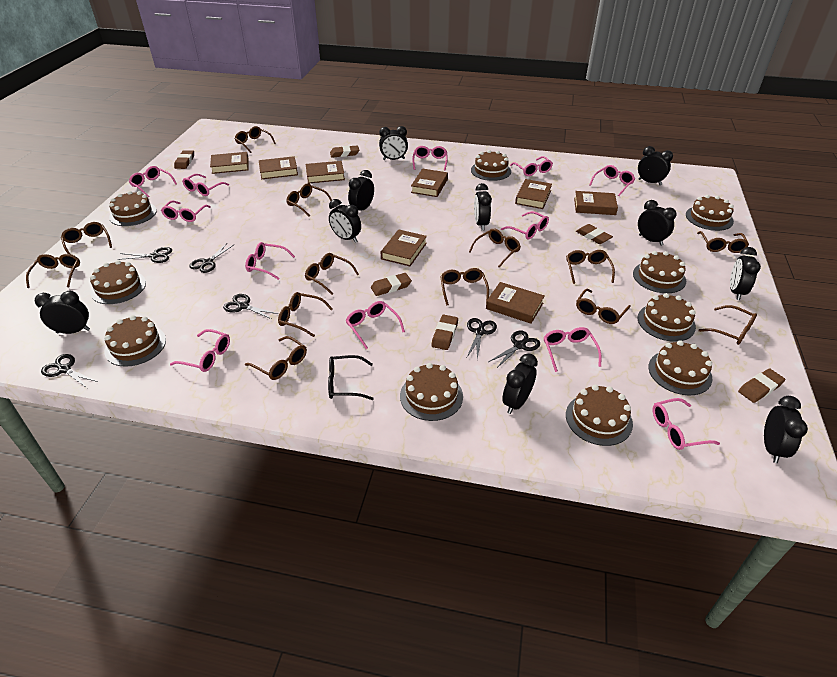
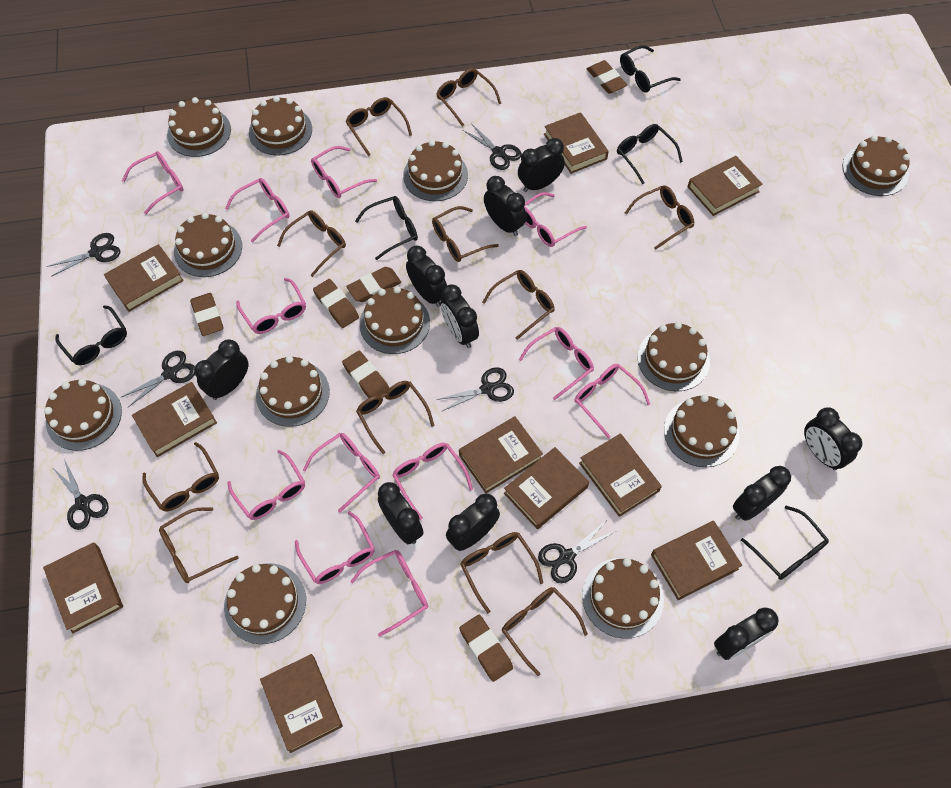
black glasses: 1 -> 5
brown book: 8 -> 10
brown cake: 10 -> 12
brown glasses: 13 -> 11

